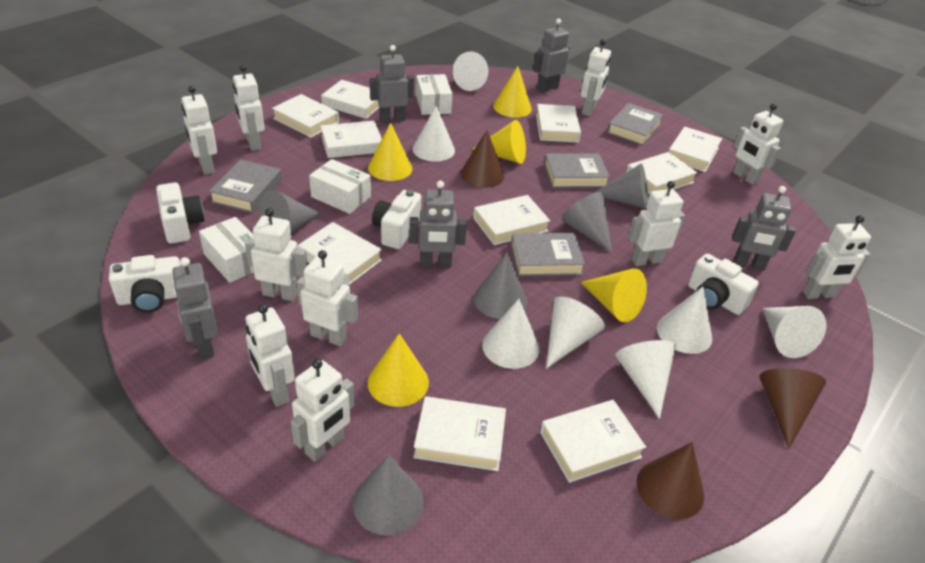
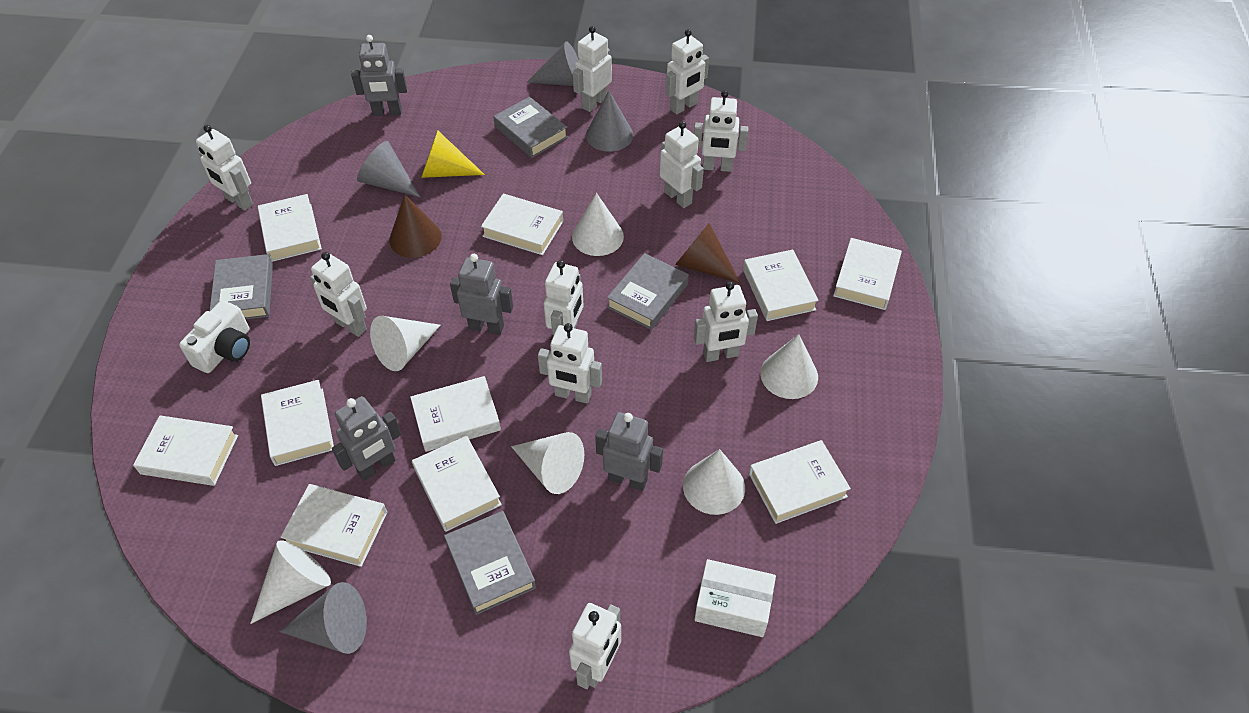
brown cone: 3 -> 2
grey cone: 5 -> 4
grey robot: 5 -> 4
white box: 3 -> 1
white camera: 4 -> 1
white cone: 7 -> 6
yellow cone: 5 -> 1

